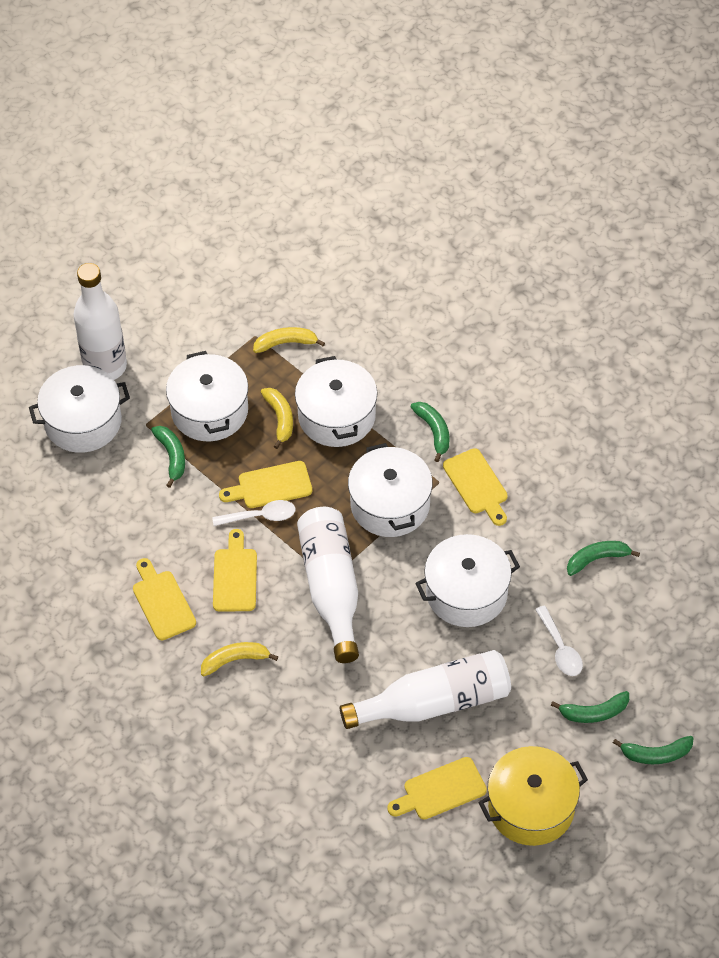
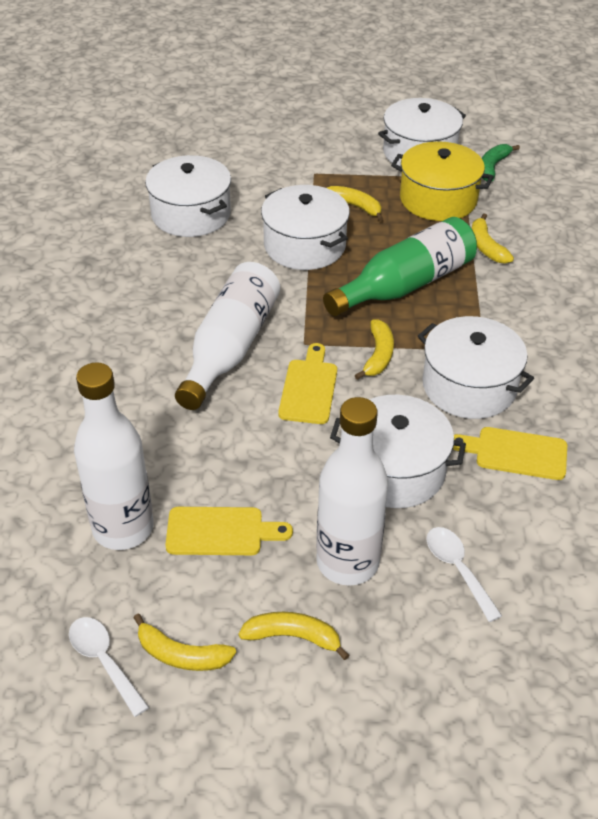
green banana: 5 -> 1
green bottle: 0 -> 1
yellow banana: 3 -> 5
yellow cutting board: 5 -> 3

